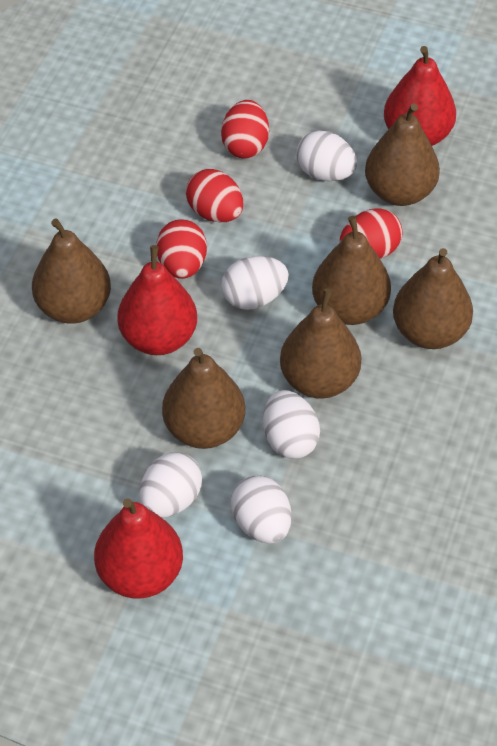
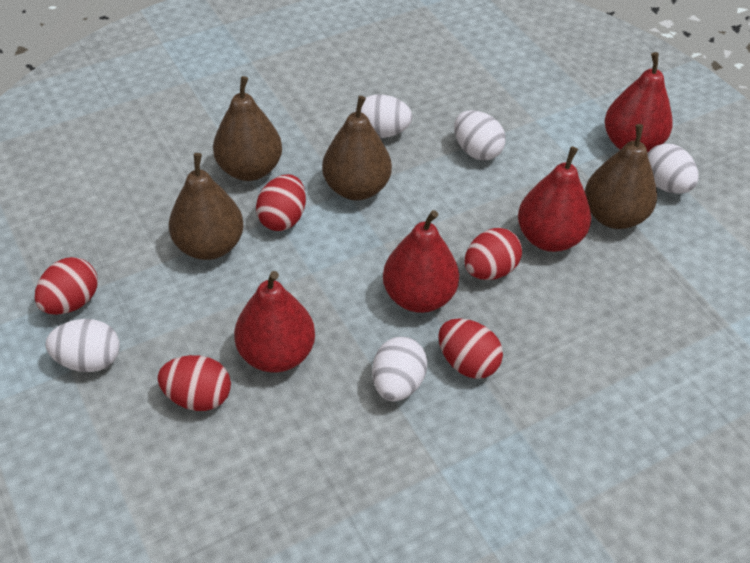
brown pear: 6 -> 4
red egg: 4 -> 5
red pear: 3 -> 4

